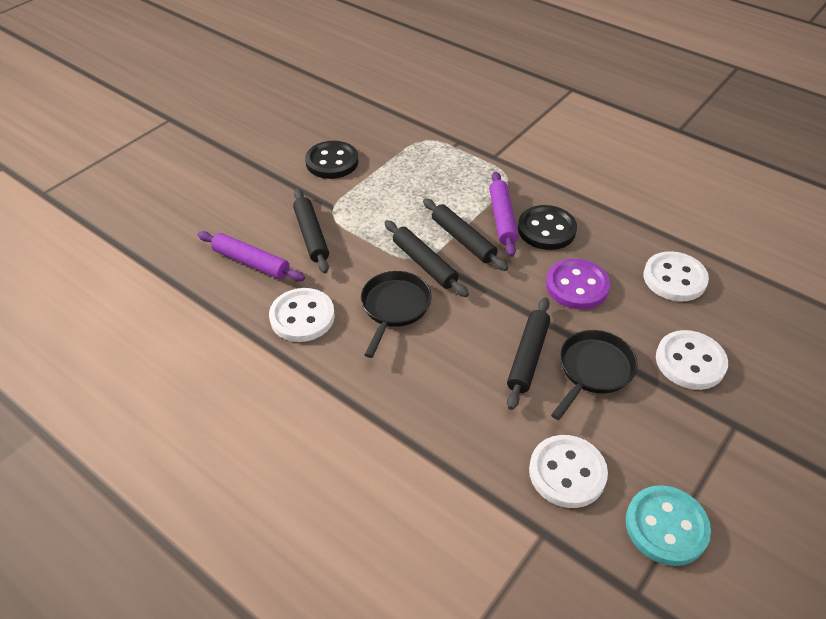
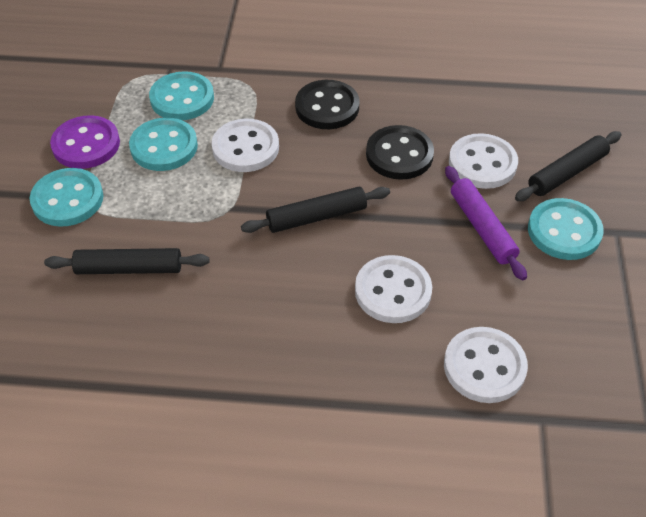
black pan: 2 -> 0
black rolling pin: 4 -> 3
purple rolling pin: 2 -> 1
turquoise button: 1 -> 4

